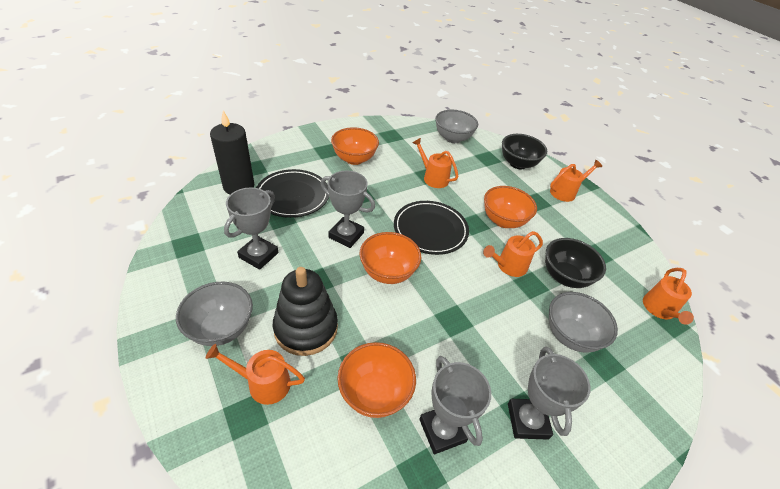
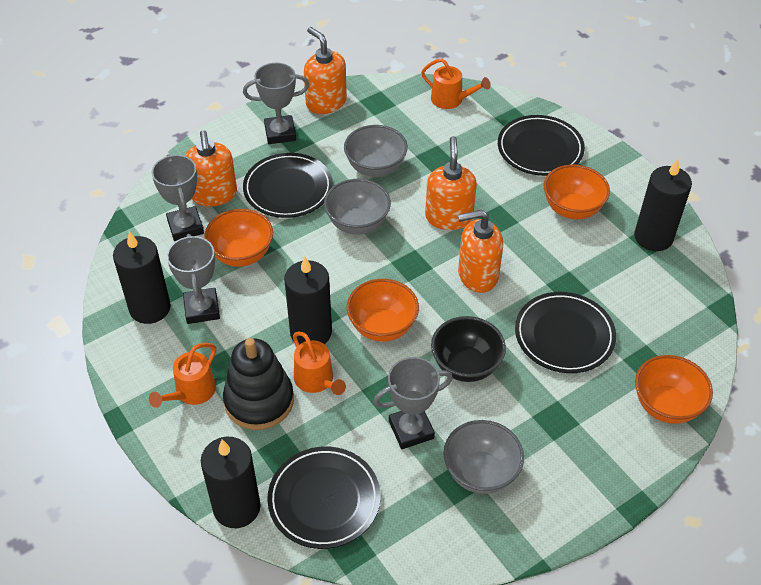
black bowl: 2 -> 1
black candle: 1 -> 4
black plate: 2 -> 4
orange soap dispenser: 0 -> 4
orange watering can: 5 -> 3

